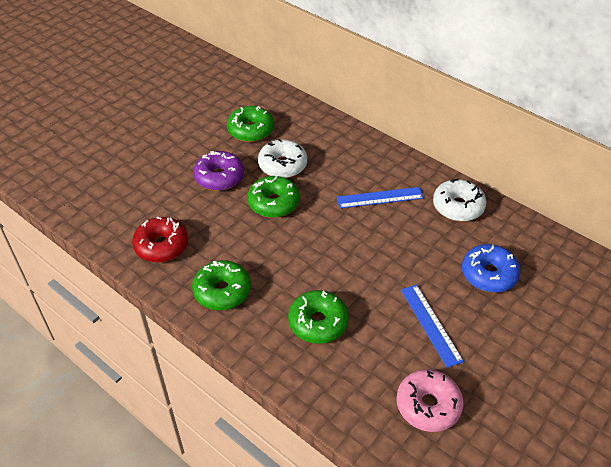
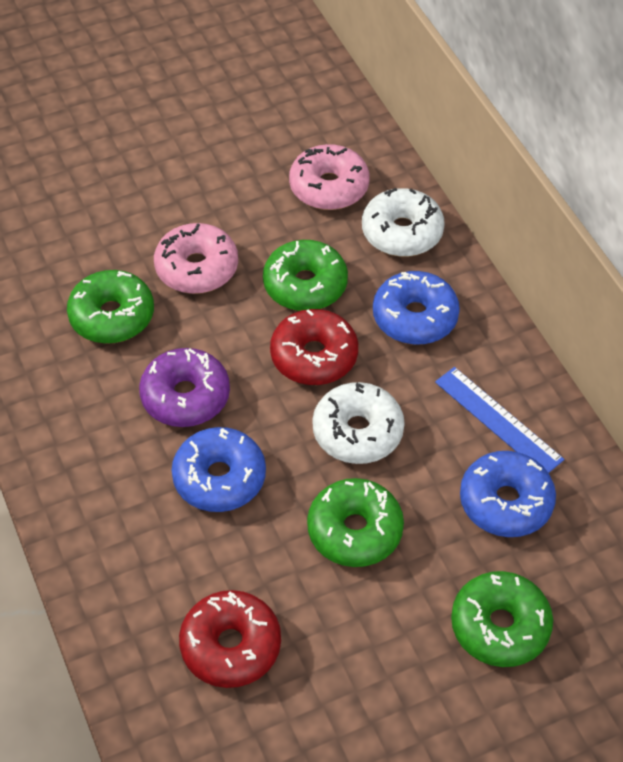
blue donut: 1 -> 3
blue ruler: 2 -> 1
pink donut: 1 -> 2
red donut: 1 -> 2

